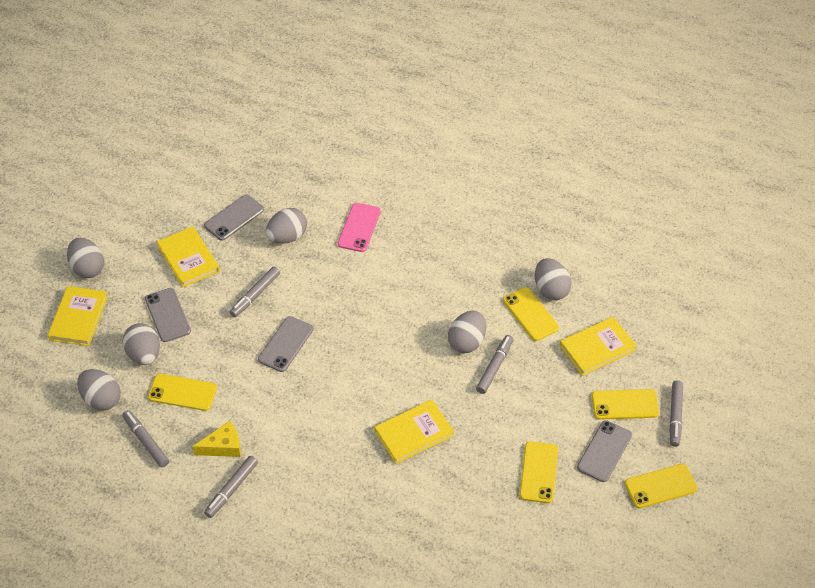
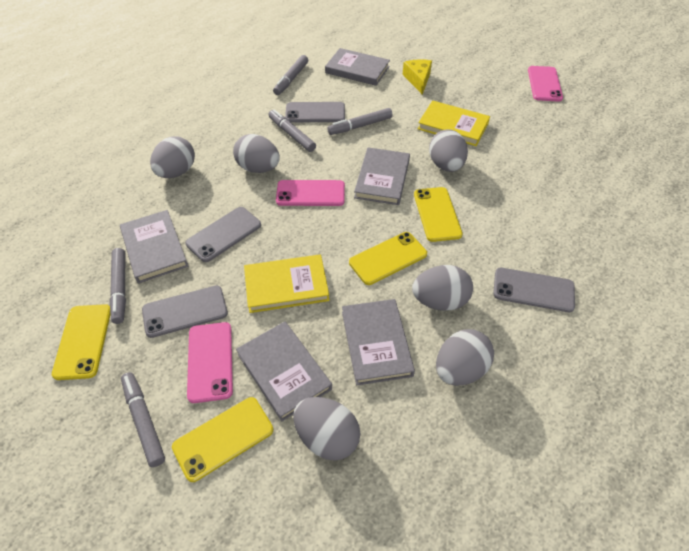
grey book: 0 -> 5
pink phone: 1 -> 3
yellow book: 4 -> 2
yellow phone: 5 -> 4

